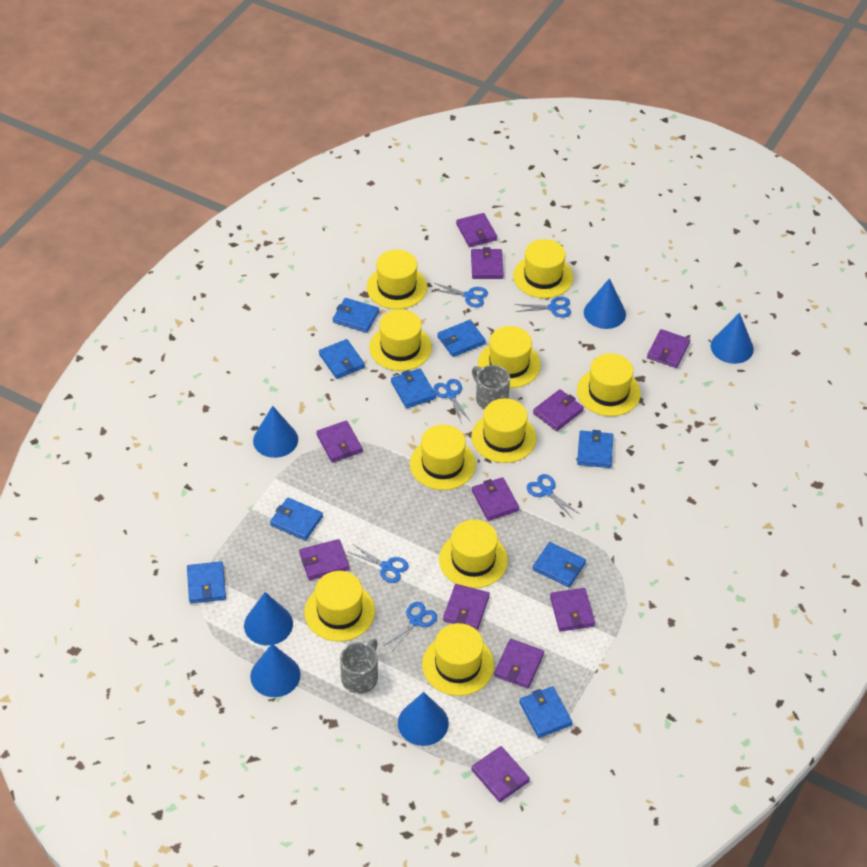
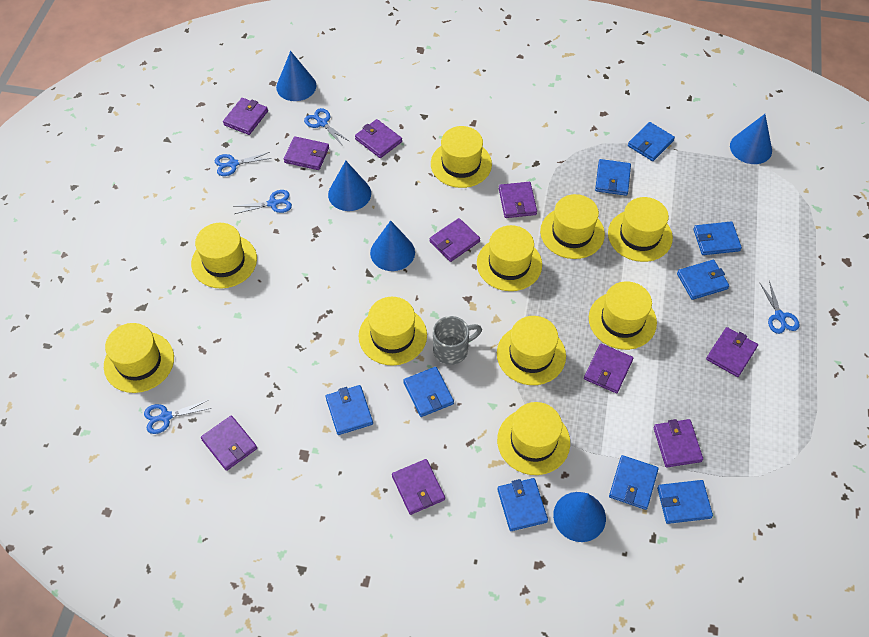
blue cone: 6 -> 5
blue scissors: 6 -> 5
grey mug: 2 -> 1
purple wallet: 11 -> 10

